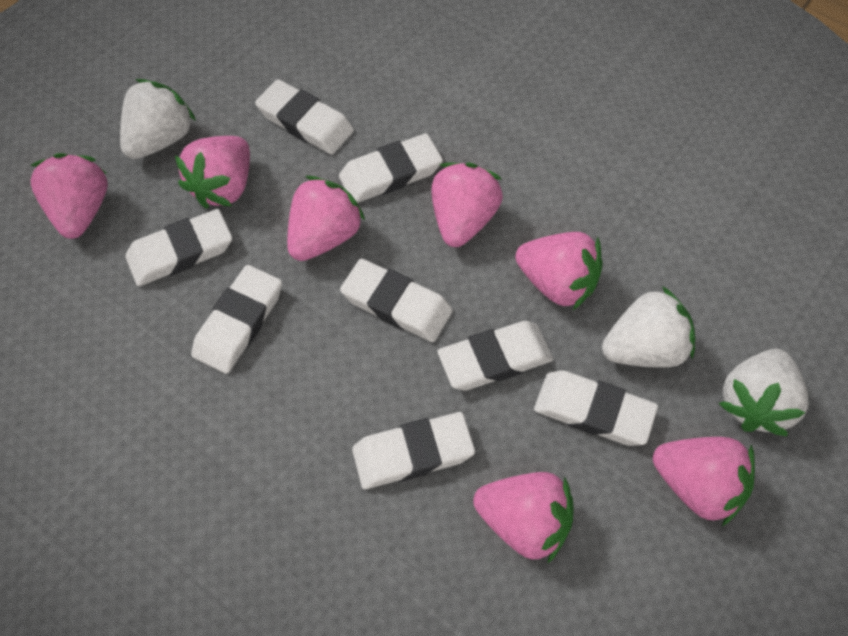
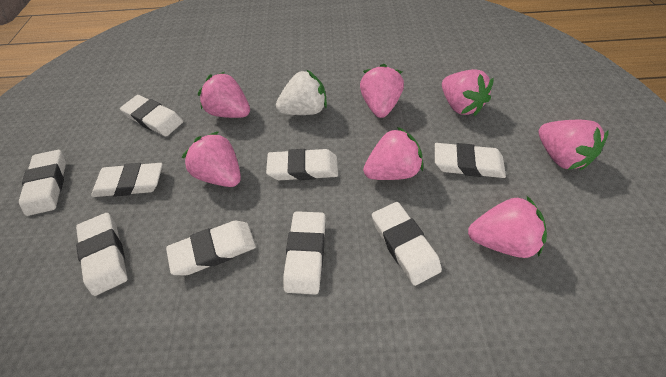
white eraser: 8 -> 9
white strawberry: 3 -> 1

